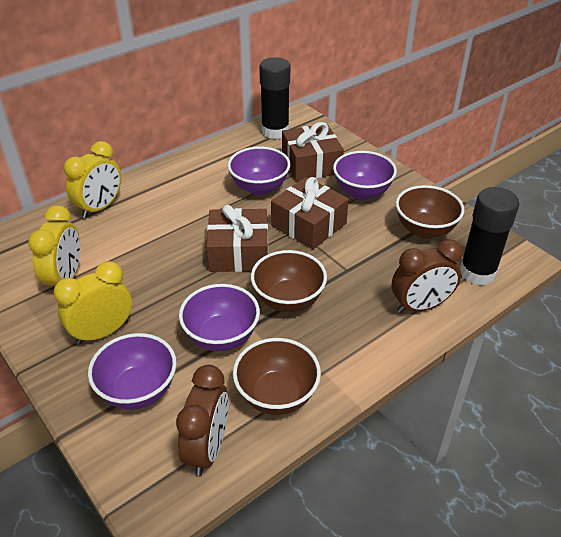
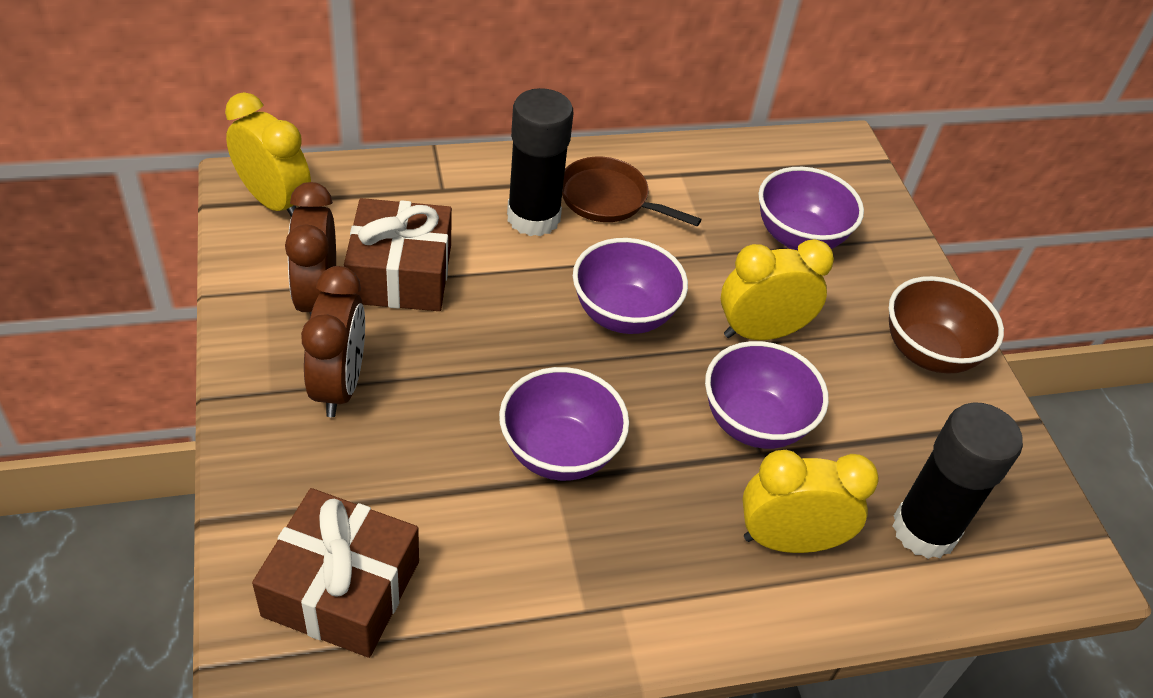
brown bowl: 3 -> 1
brown gift: 3 -> 2
brown pan: 0 -> 1

